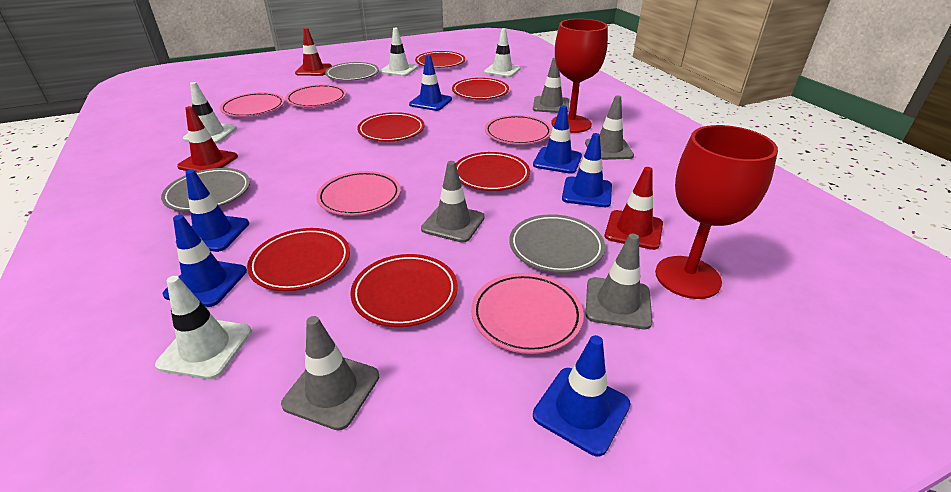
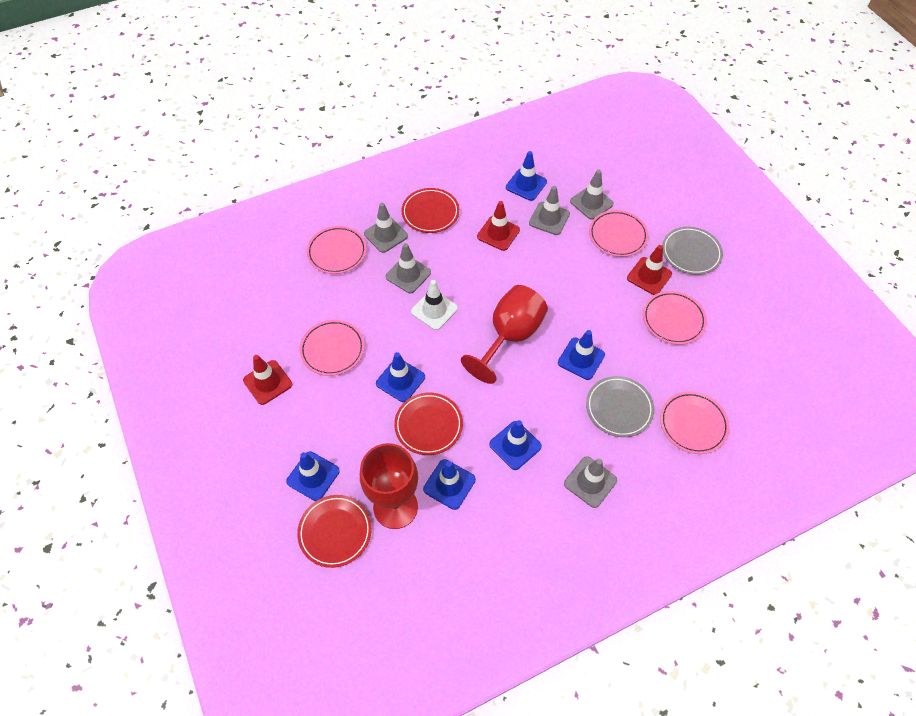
grey plate: 3 -> 2
red plate: 6 -> 3
white traffic cone: 4 -> 1

